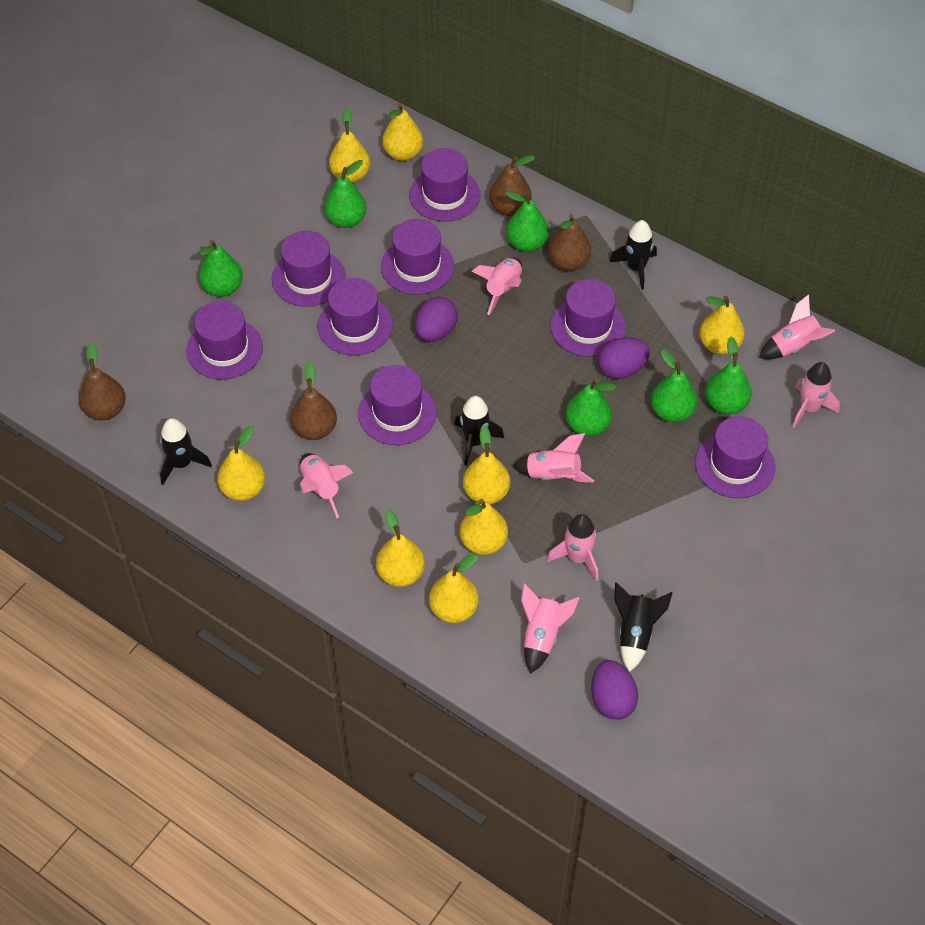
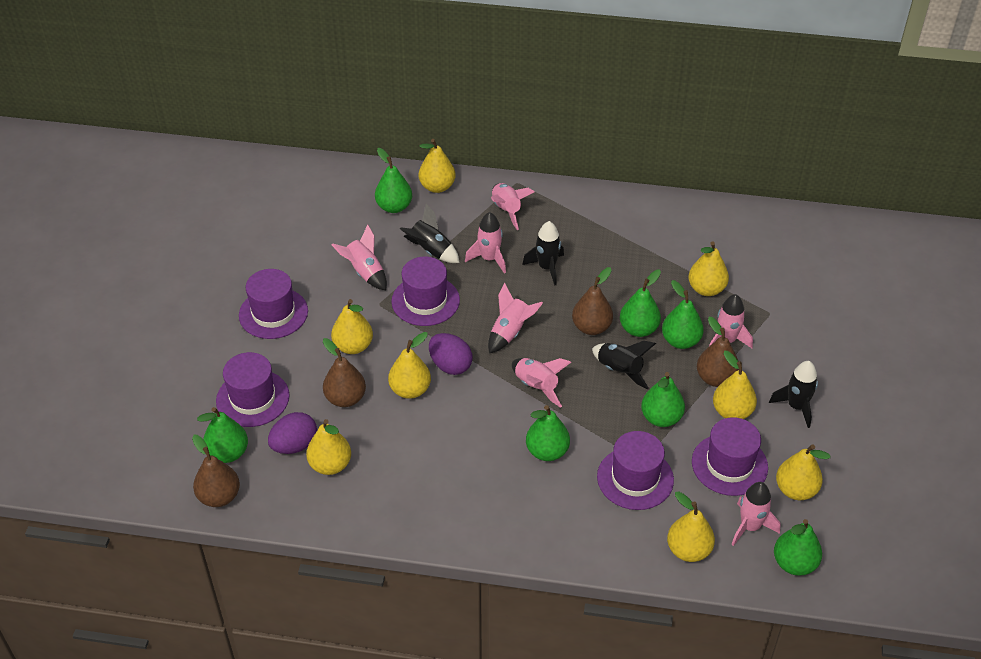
green pear: 6 -> 7
purple egg: 3 -> 2
purple hat: 8 -> 5

